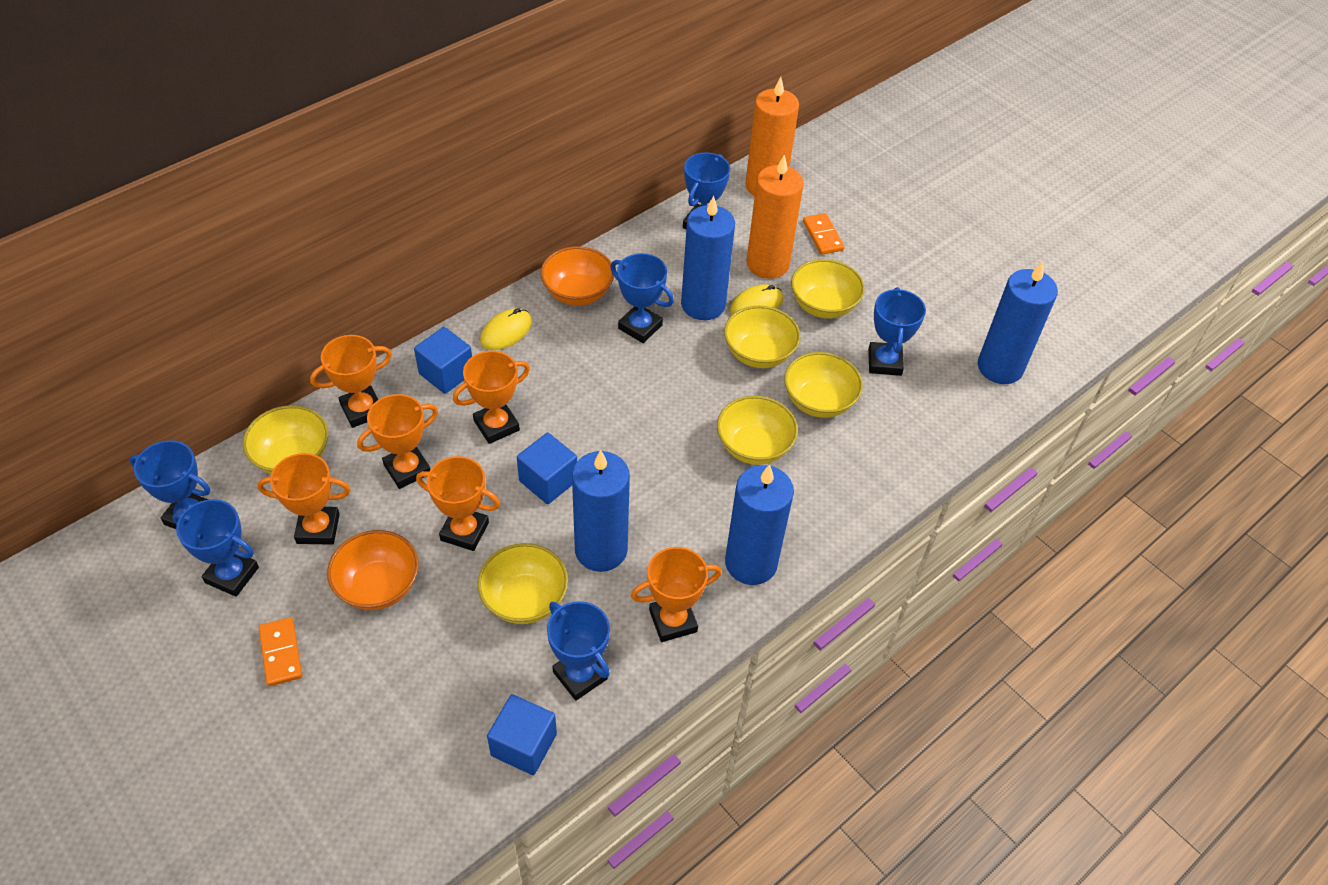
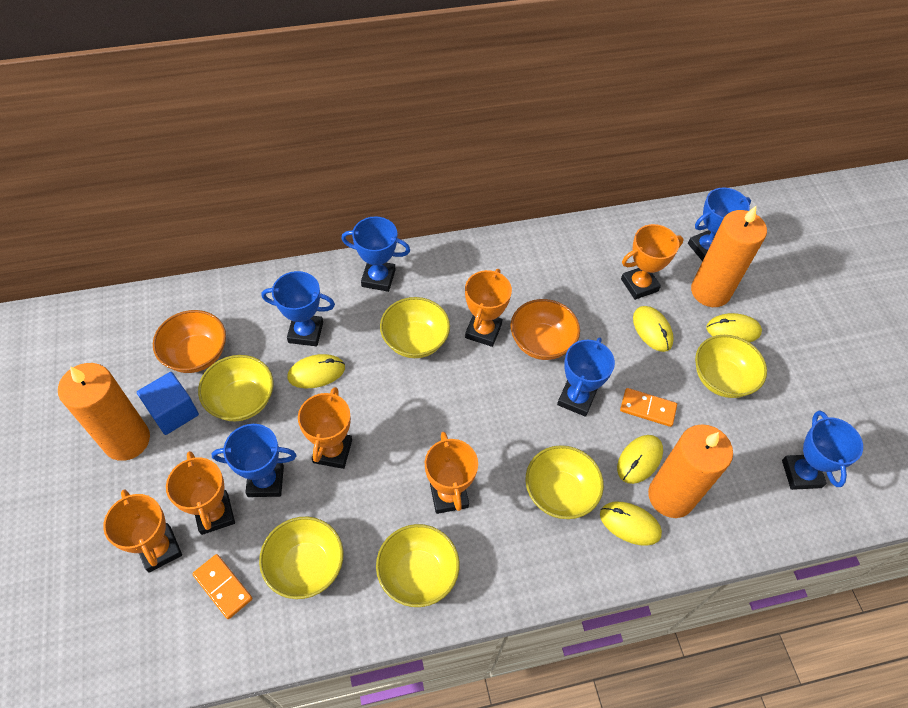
blue candle: 4 -> 0
blue cube: 3 -> 1
orange candle: 2 -> 3
yellow mouse: 2 -> 5

